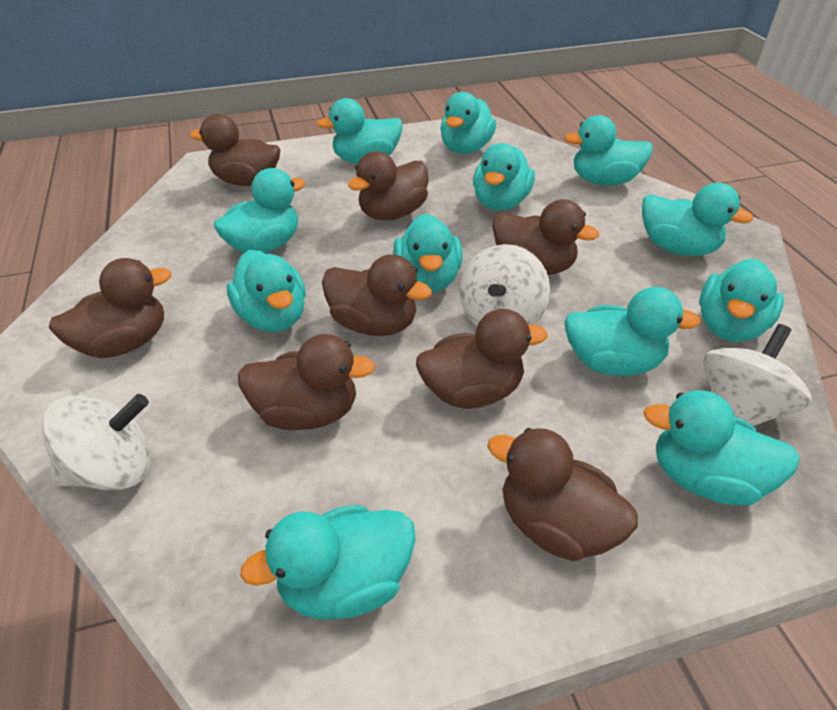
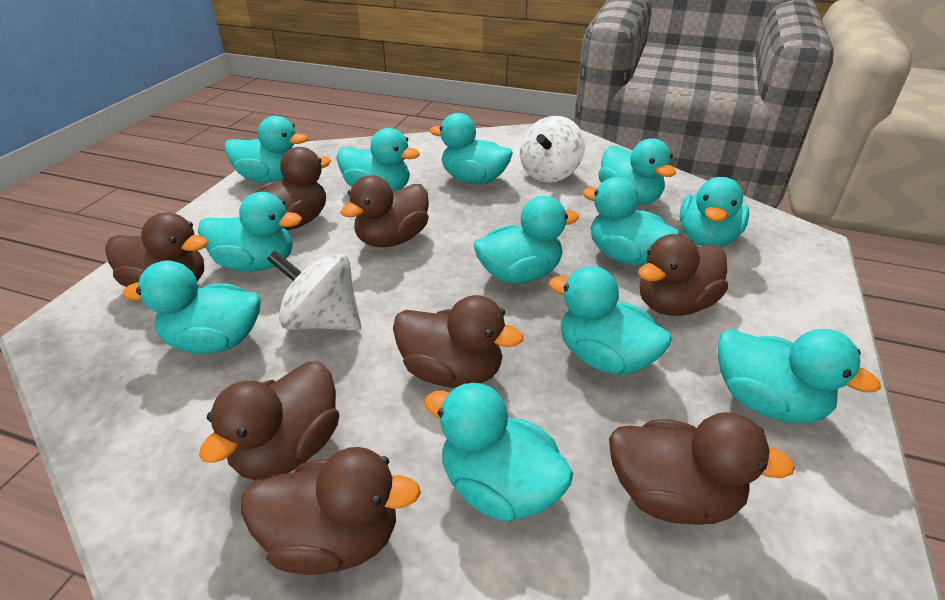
white spinning top: 3 -> 2

